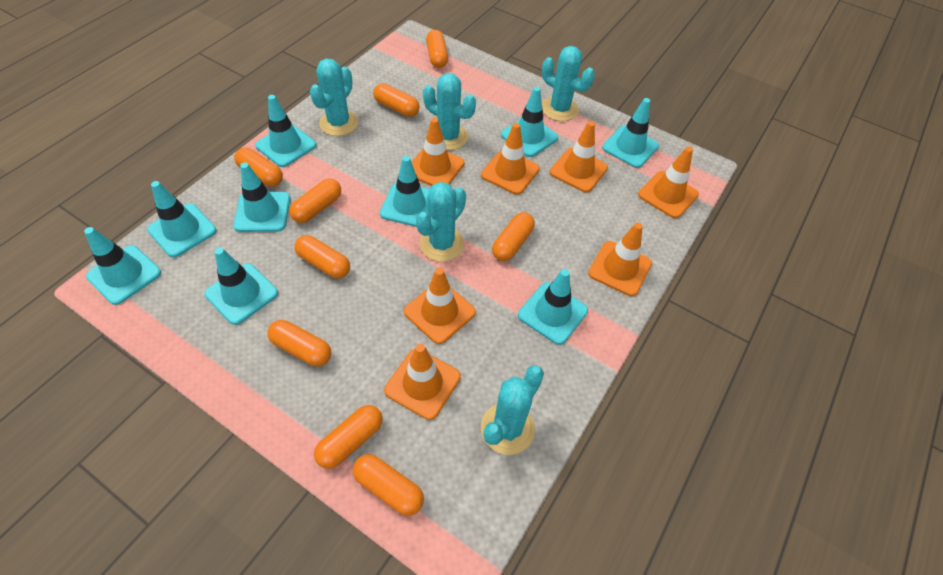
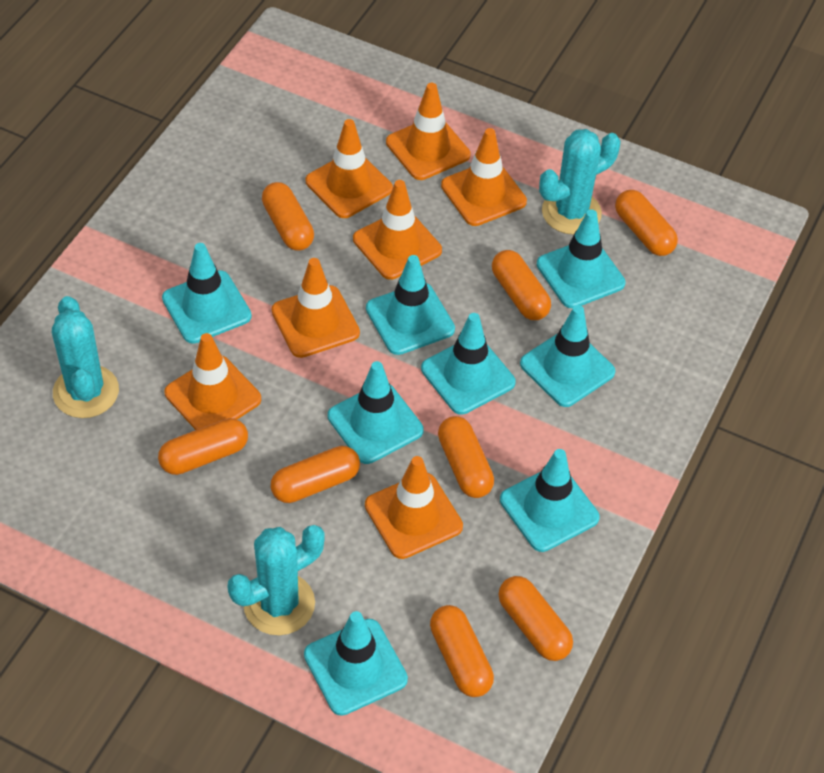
orange capsule: 9 -> 8
turquoise cactus: 5 -> 3
turquoise traffic cone: 9 -> 8

